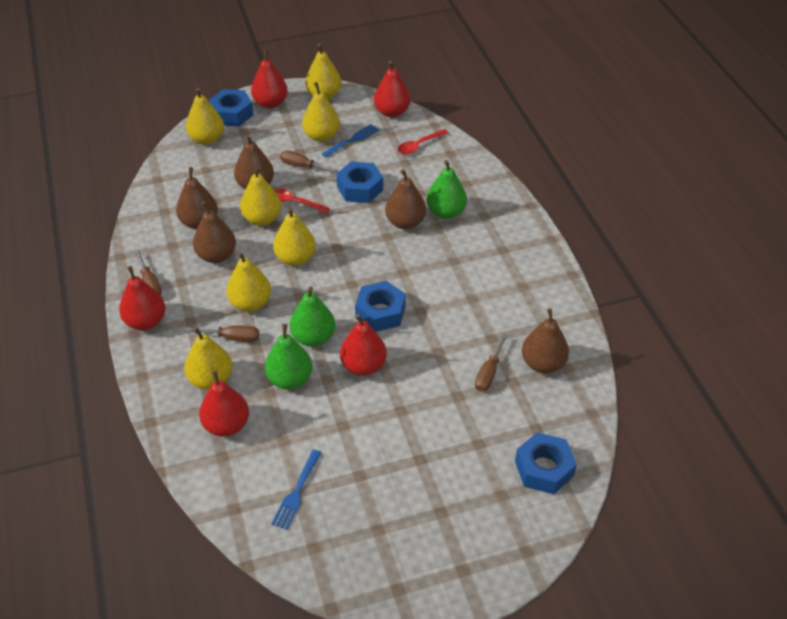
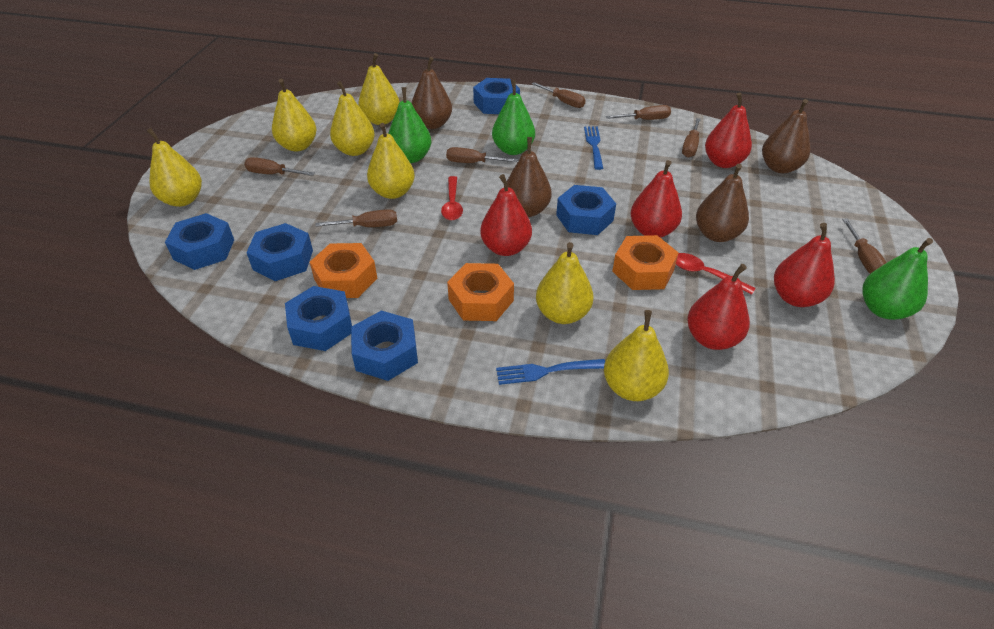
blue nut: 4 -> 6
brown pear: 5 -> 4
brown screwdriver: 4 -> 7
orange nut: 0 -> 3

